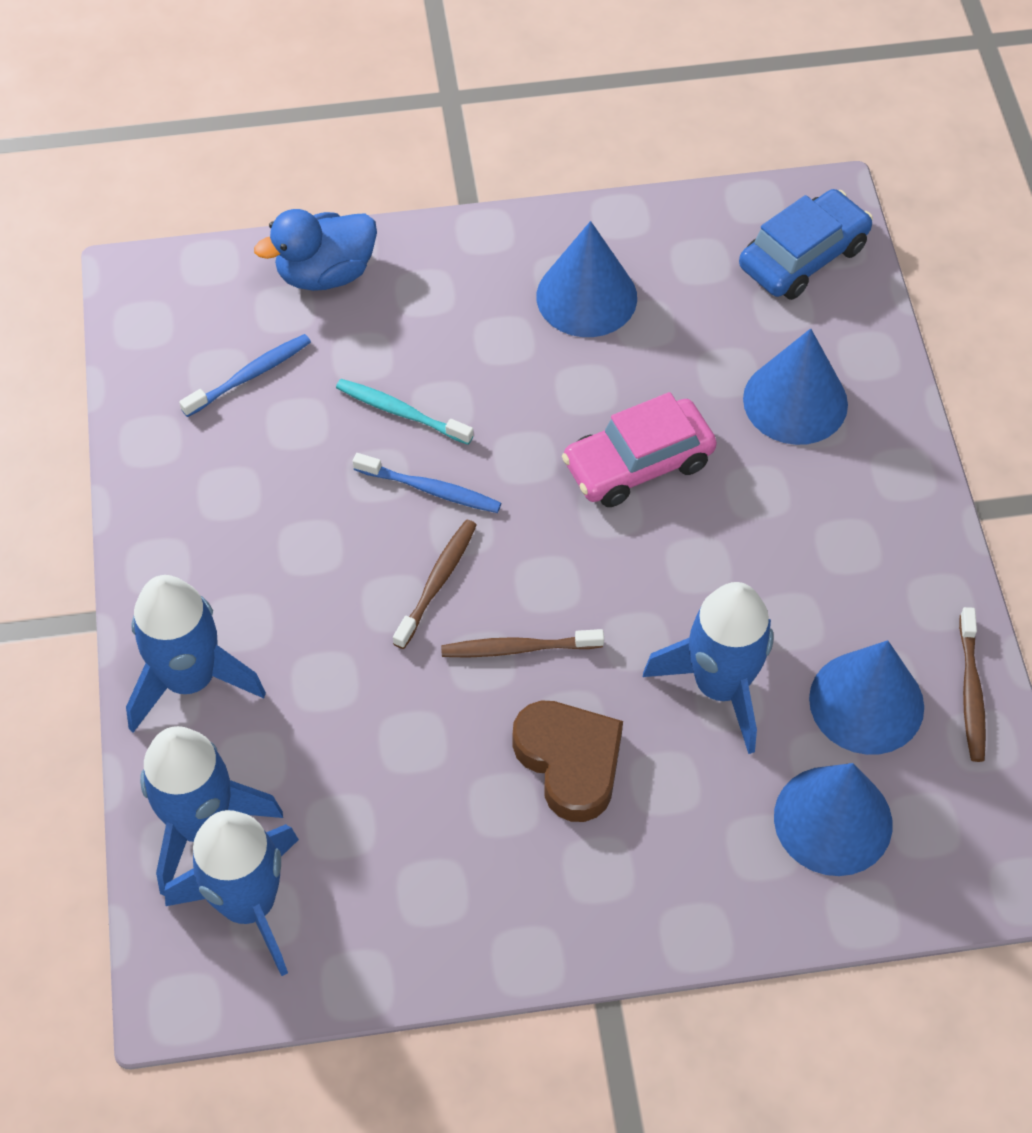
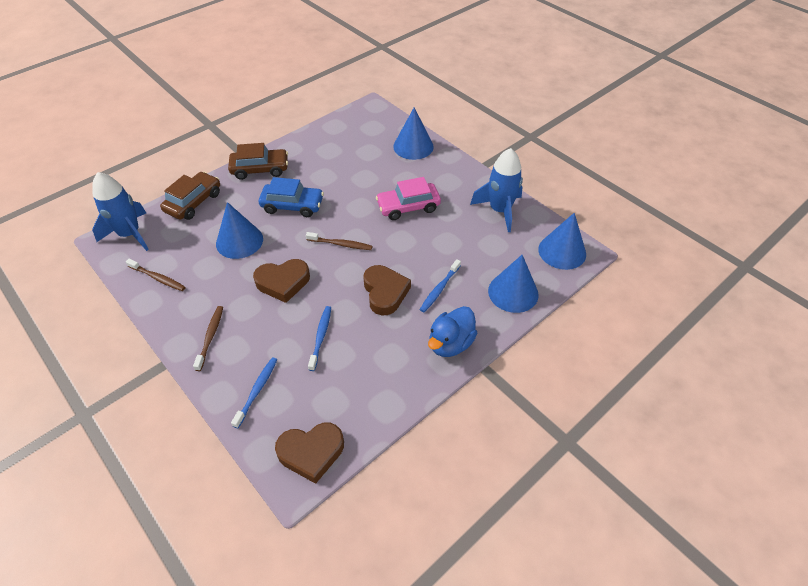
blue rocket: 4 -> 2
blue toothbrush: 2 -> 3
brown car: 0 -> 2
brown heart: 1 -> 3
turquoise toothbrush: 1 -> 0

